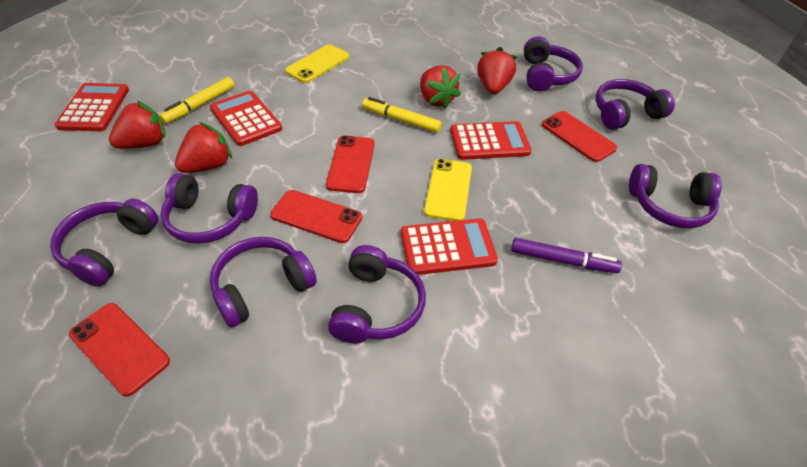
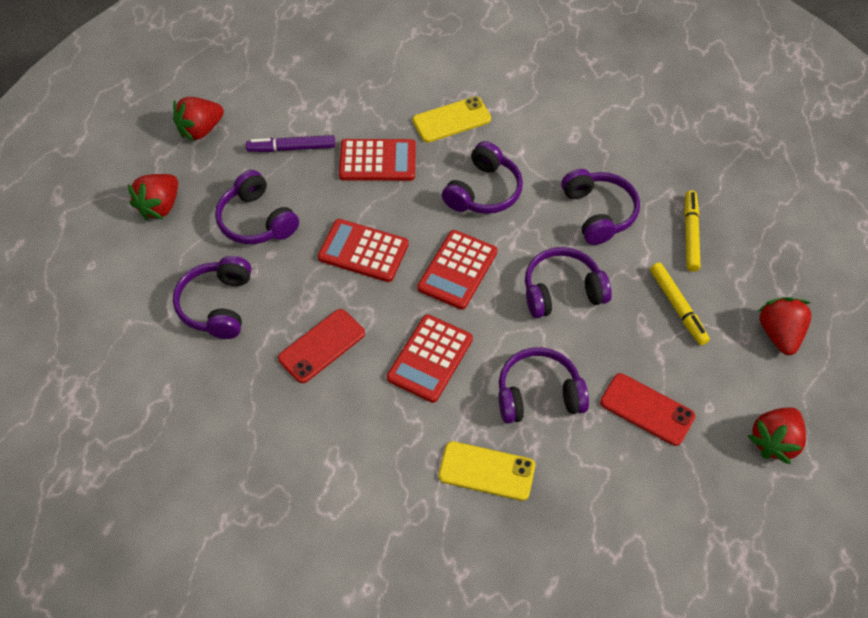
purple headphones: 7 -> 6
red phone: 4 -> 2

